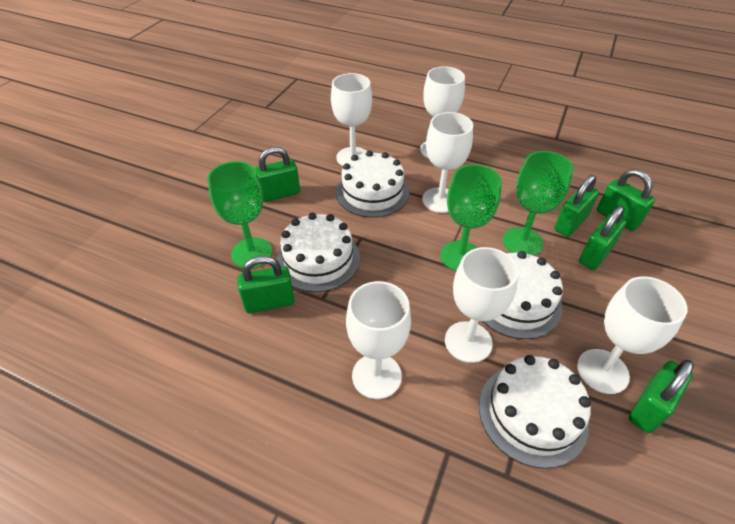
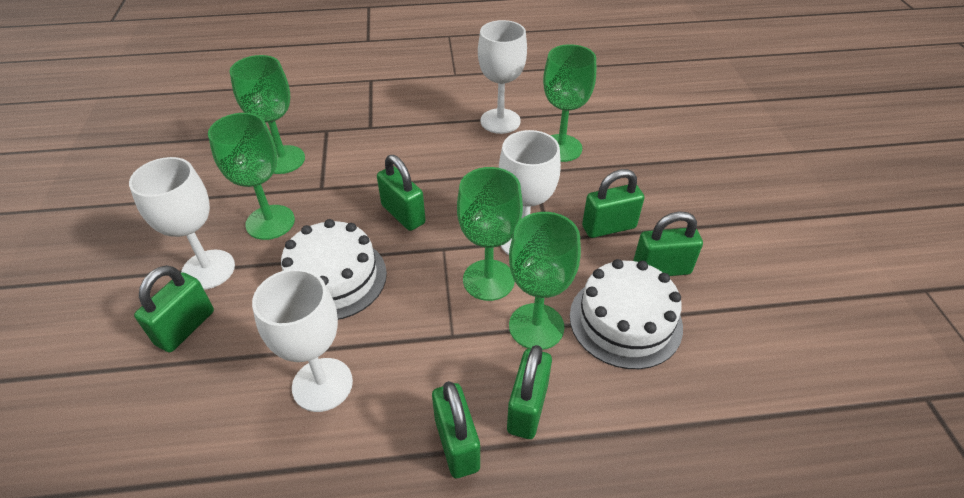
green goblet: 3 -> 5
white cake: 4 -> 2
white goblet: 6 -> 4

